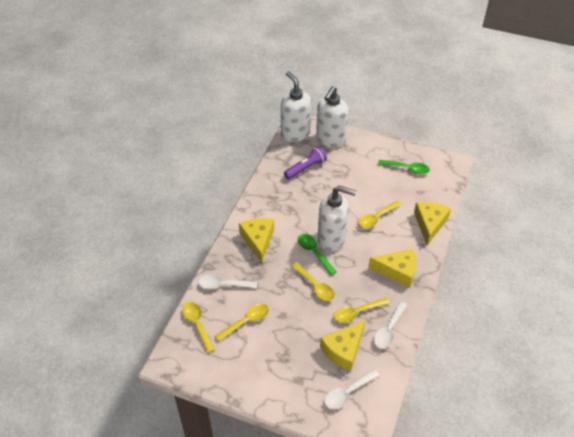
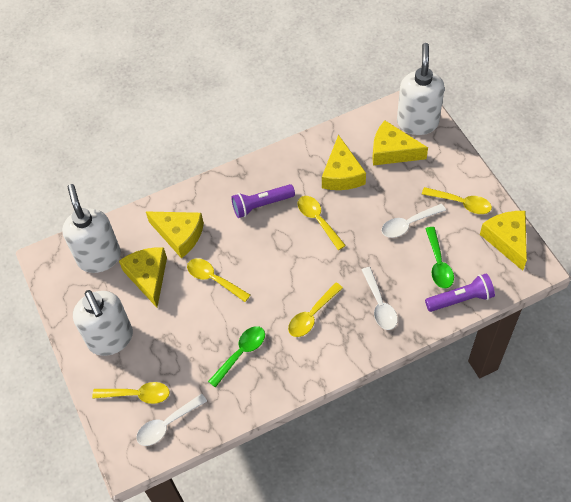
purple flashlight: 1 -> 2
yellow cheese: 4 -> 5

